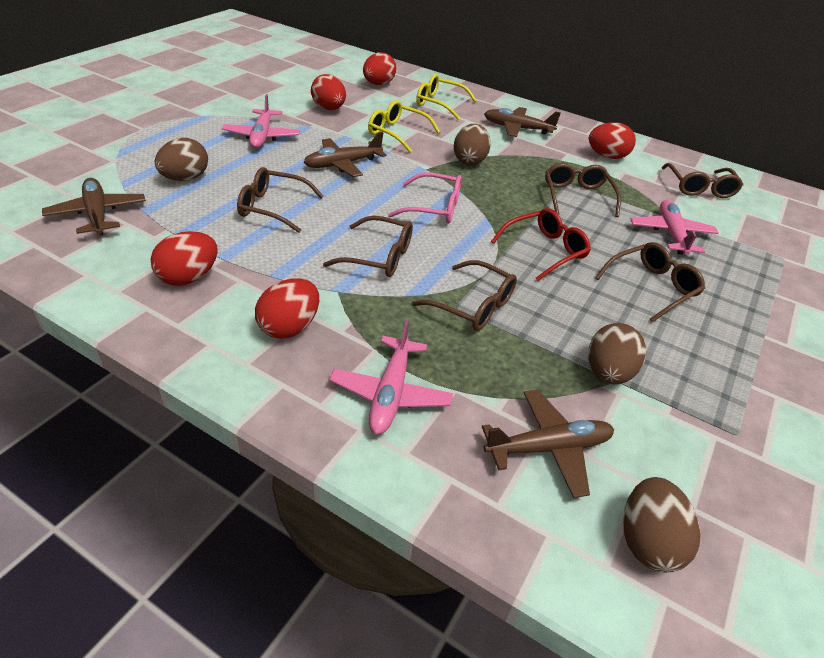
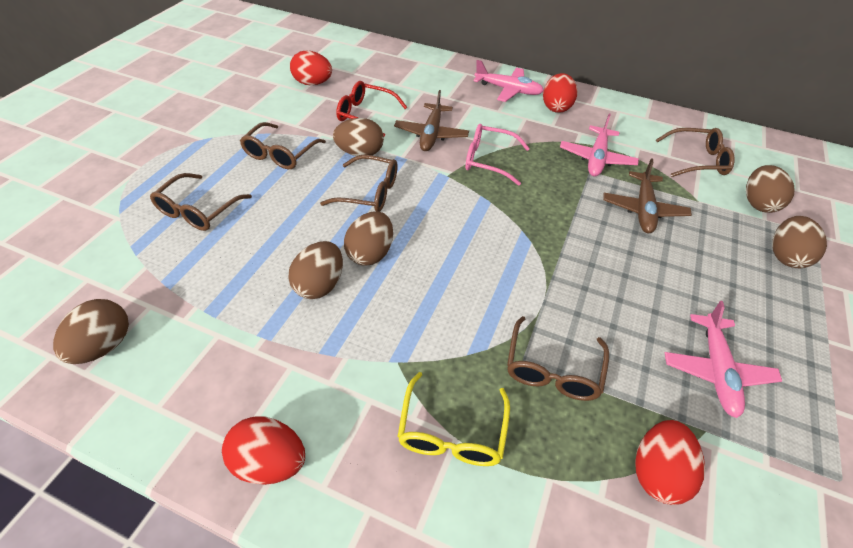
brown egg: 4 -> 6
brown glasses: 6 -> 5
brown plane: 4 -> 2
red egg: 5 -> 4
yellow glasses: 2 -> 1

